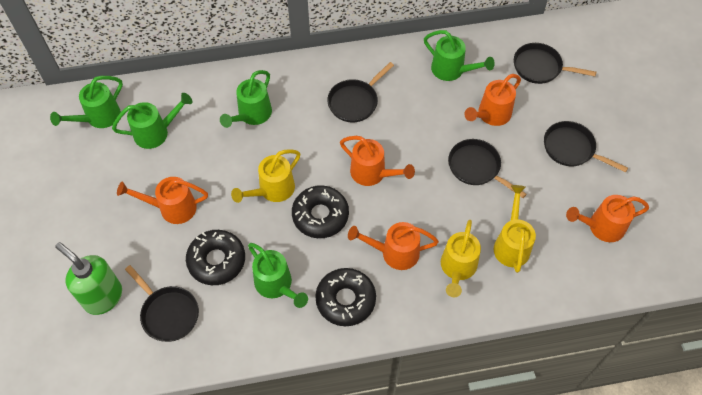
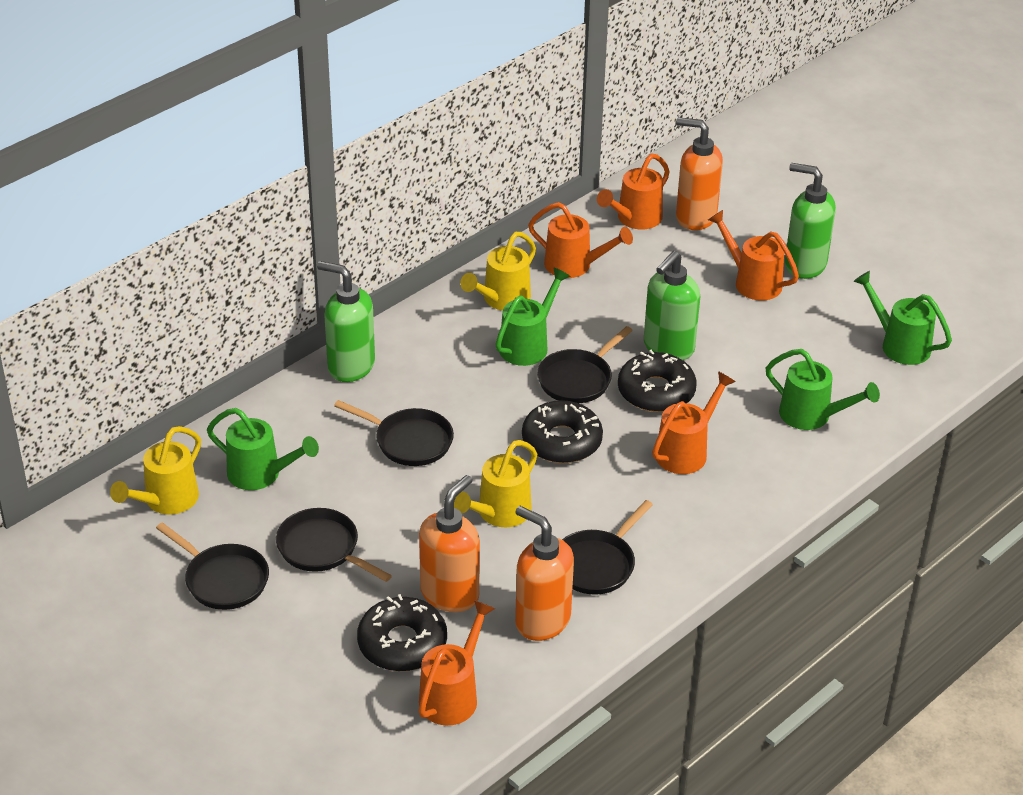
green soap dispenser: 1 -> 3
green watering can: 5 -> 4
orange soap dispenser: 0 -> 3

